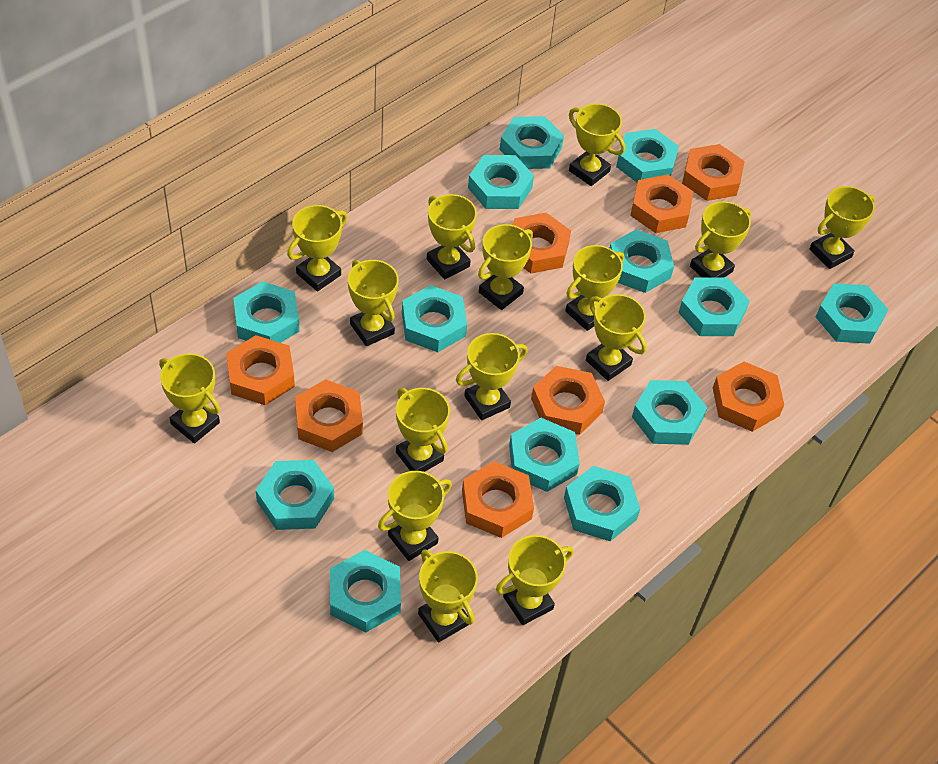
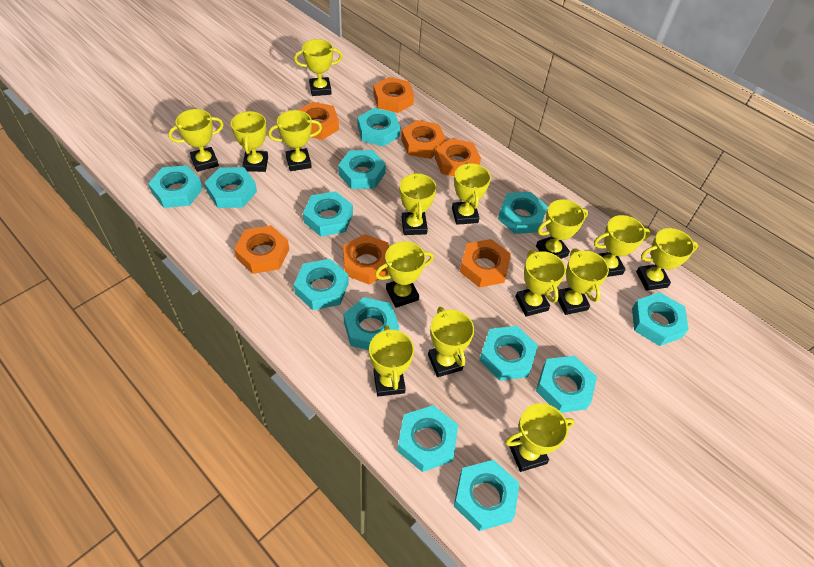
orange nut: 8 -> 7

